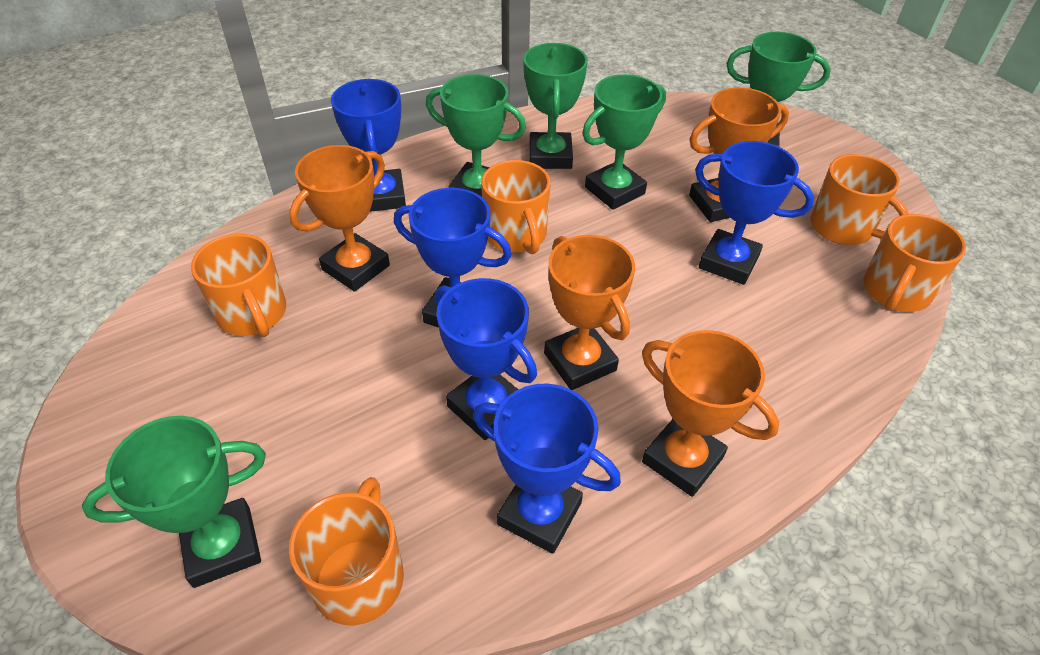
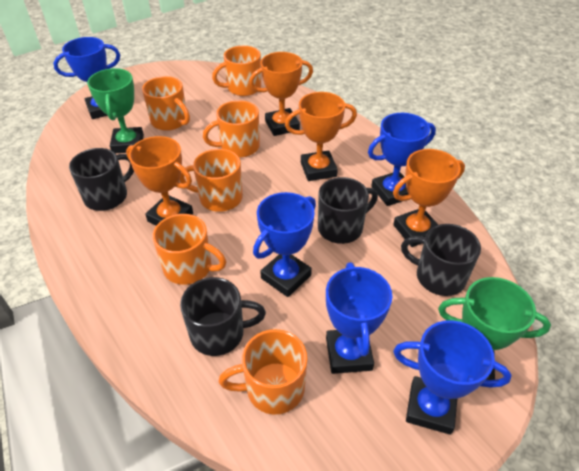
black mug: 0 -> 4
green trophy: 5 -> 2
orange mug: 5 -> 6

